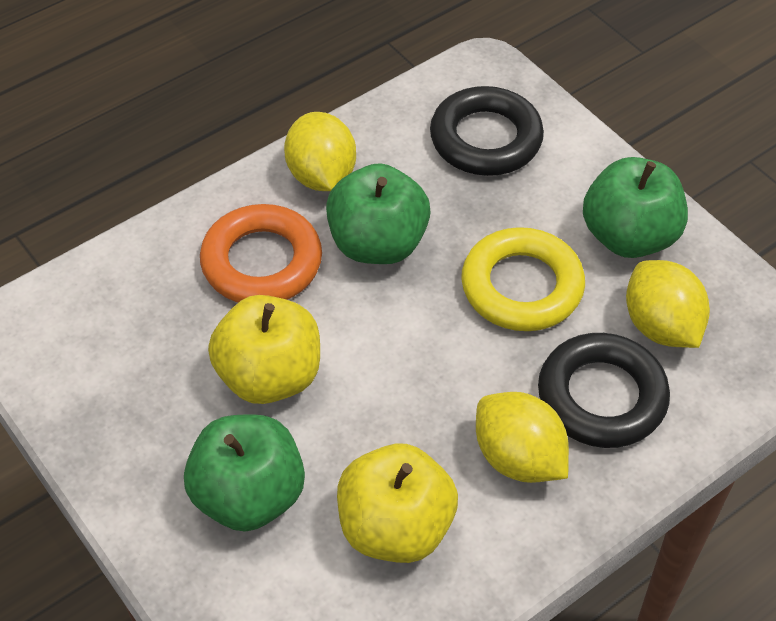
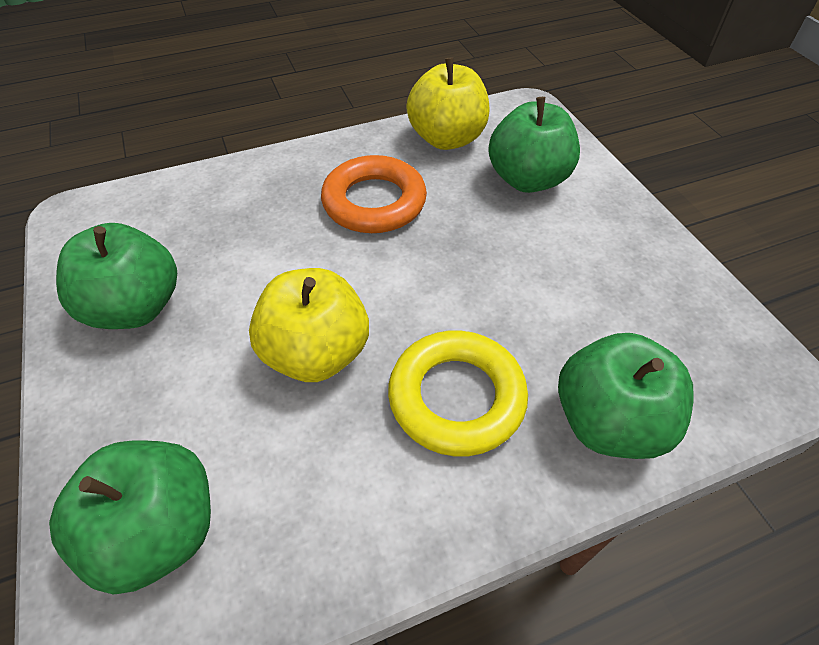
black ring: 2 -> 0
green apple: 3 -> 4
yellow lemon: 3 -> 0

